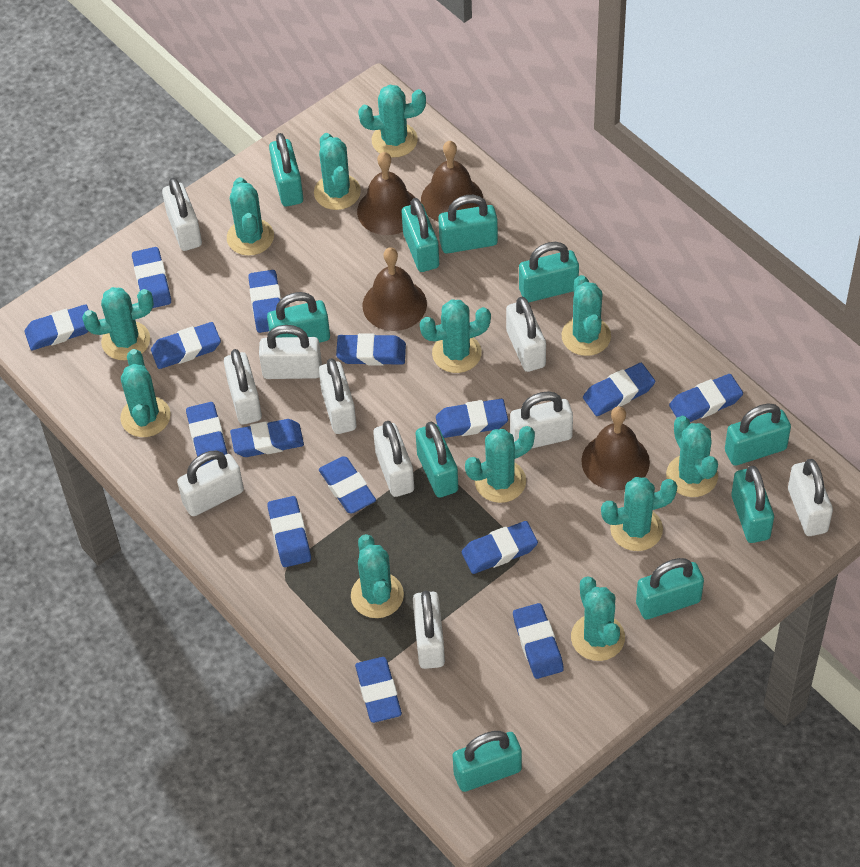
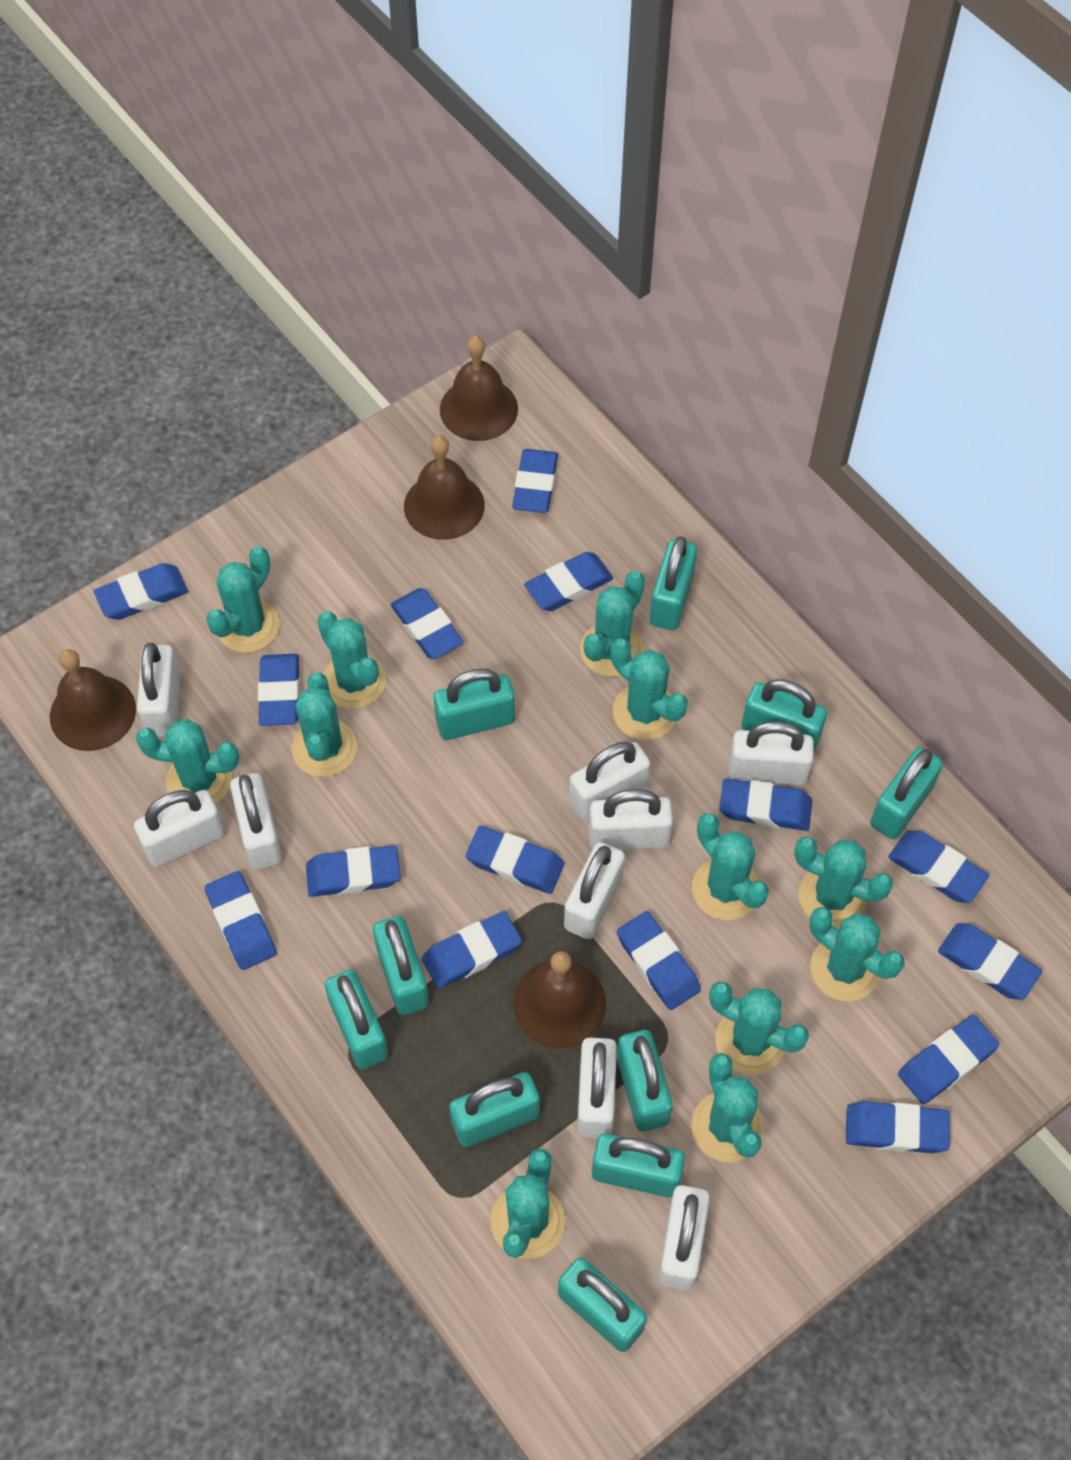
white padlock: 10 -> 9

